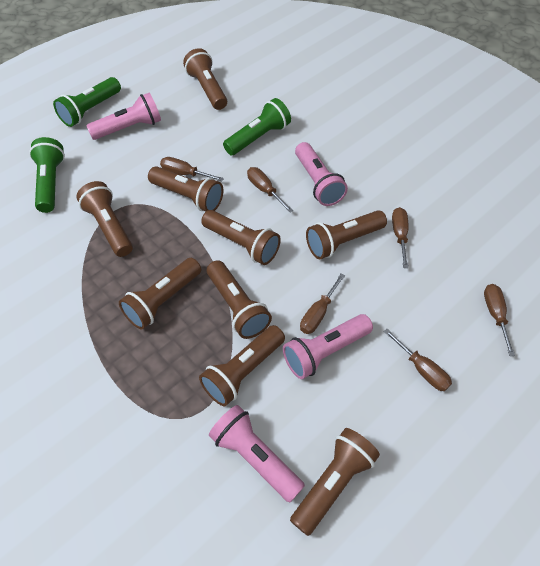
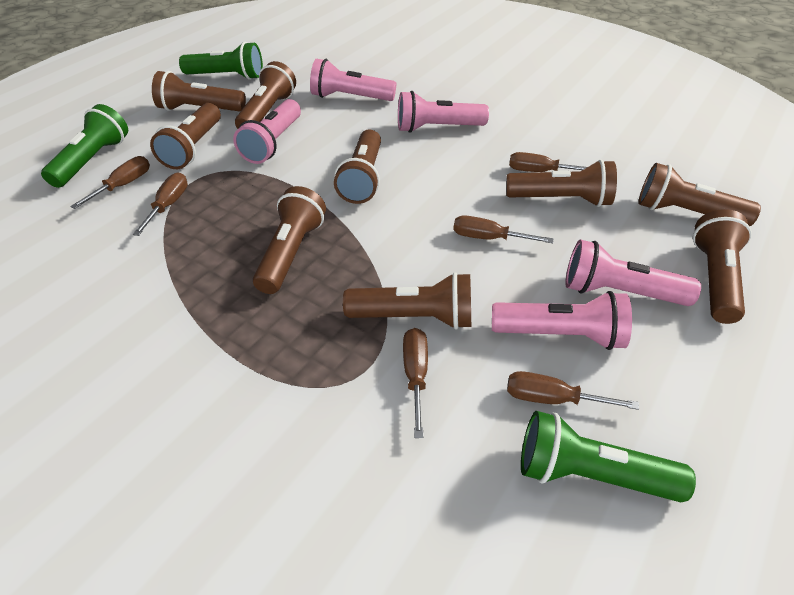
pink flashlight: 4 -> 5

